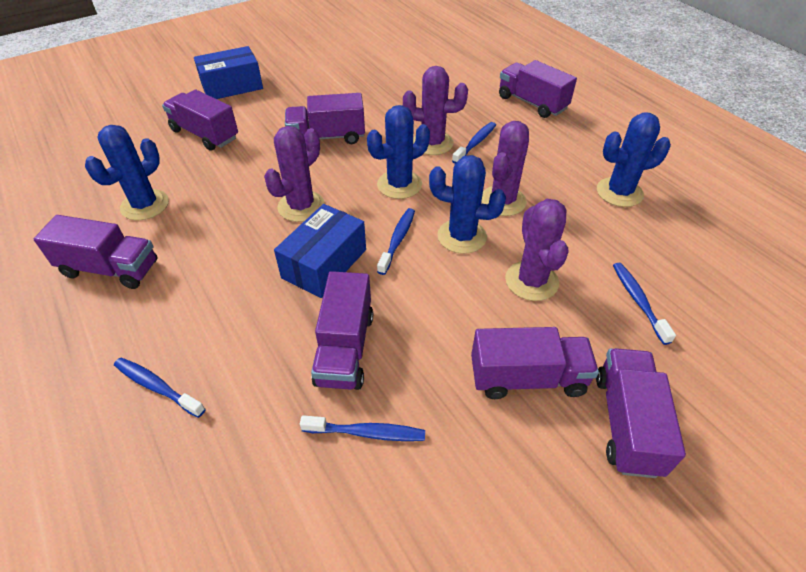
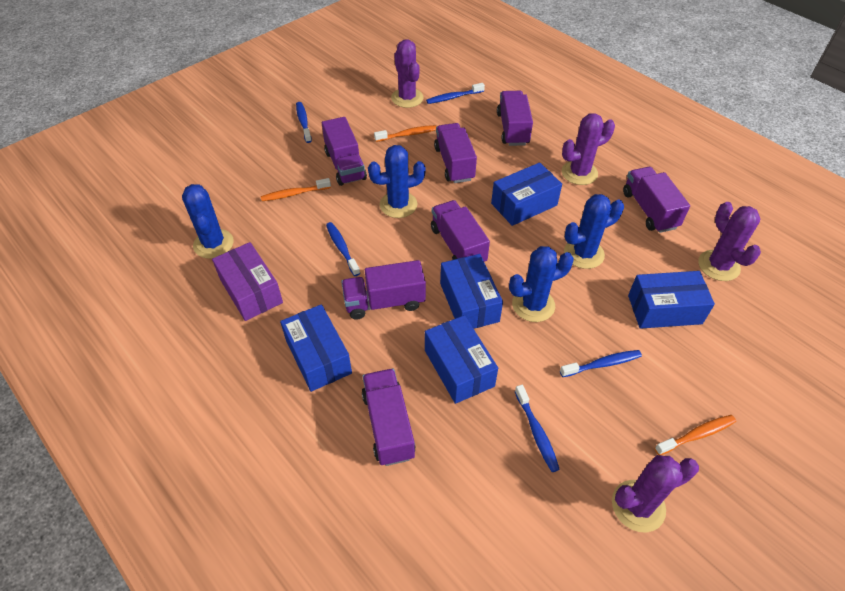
blue box: 2 -> 5
orange toothbrush: 0 -> 3
purple box: 0 -> 1

